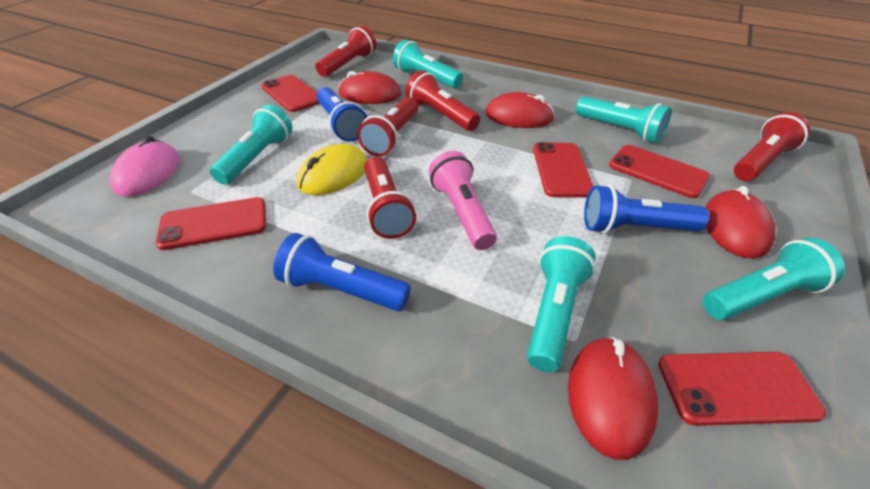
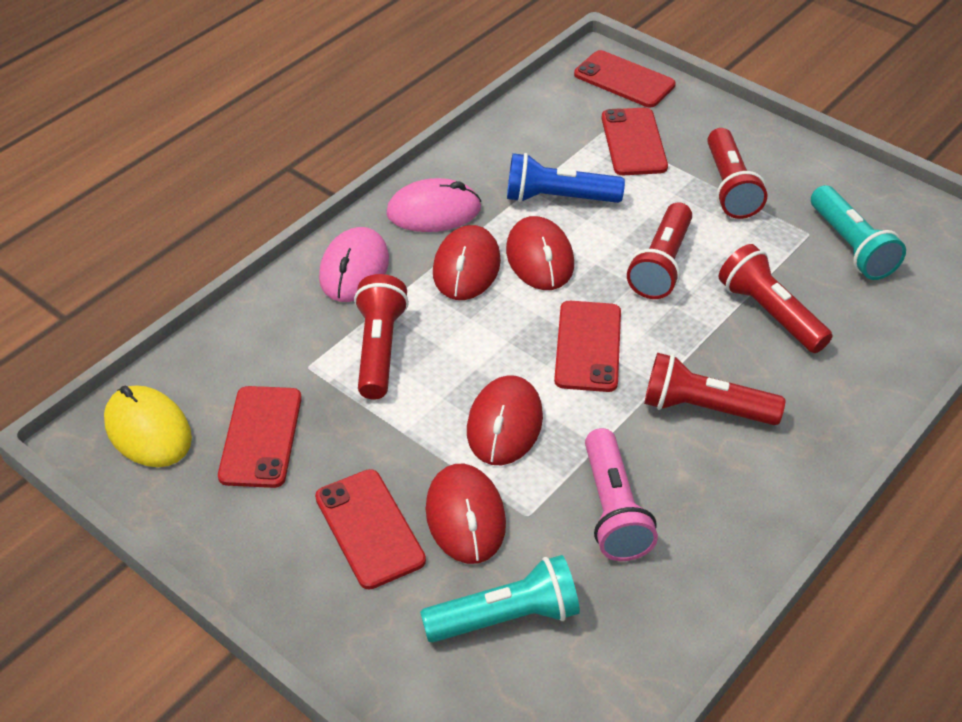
blue flashlight: 3 -> 1
pink mouse: 1 -> 2
turquoise flashlight: 5 -> 2

